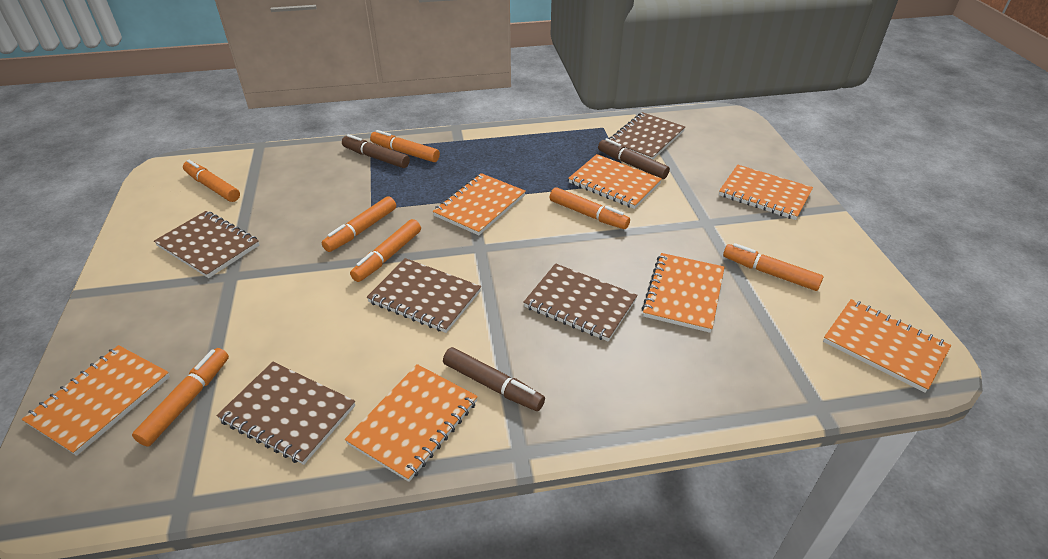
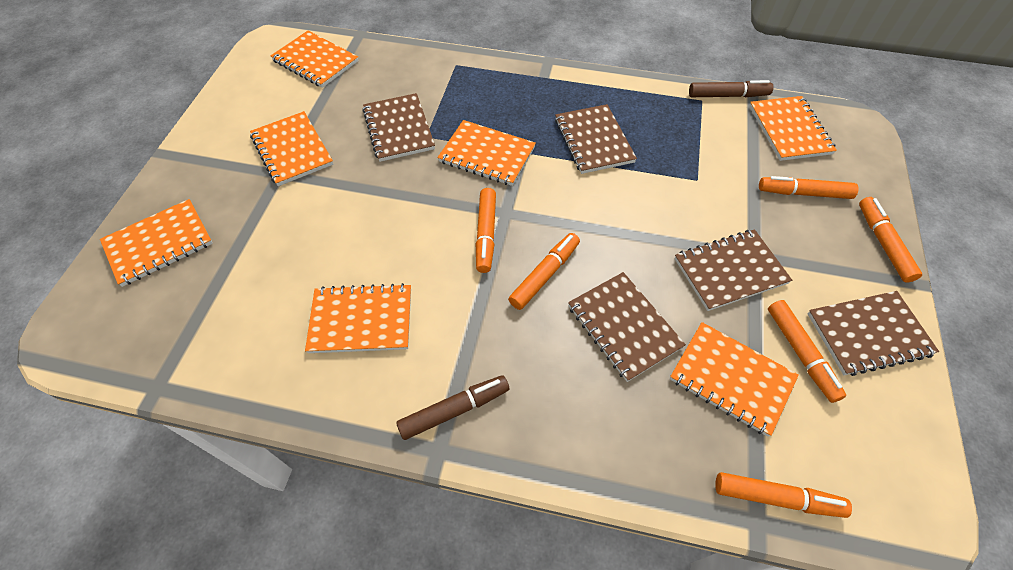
brown marker: 3 -> 2
orange marker: 7 -> 6

